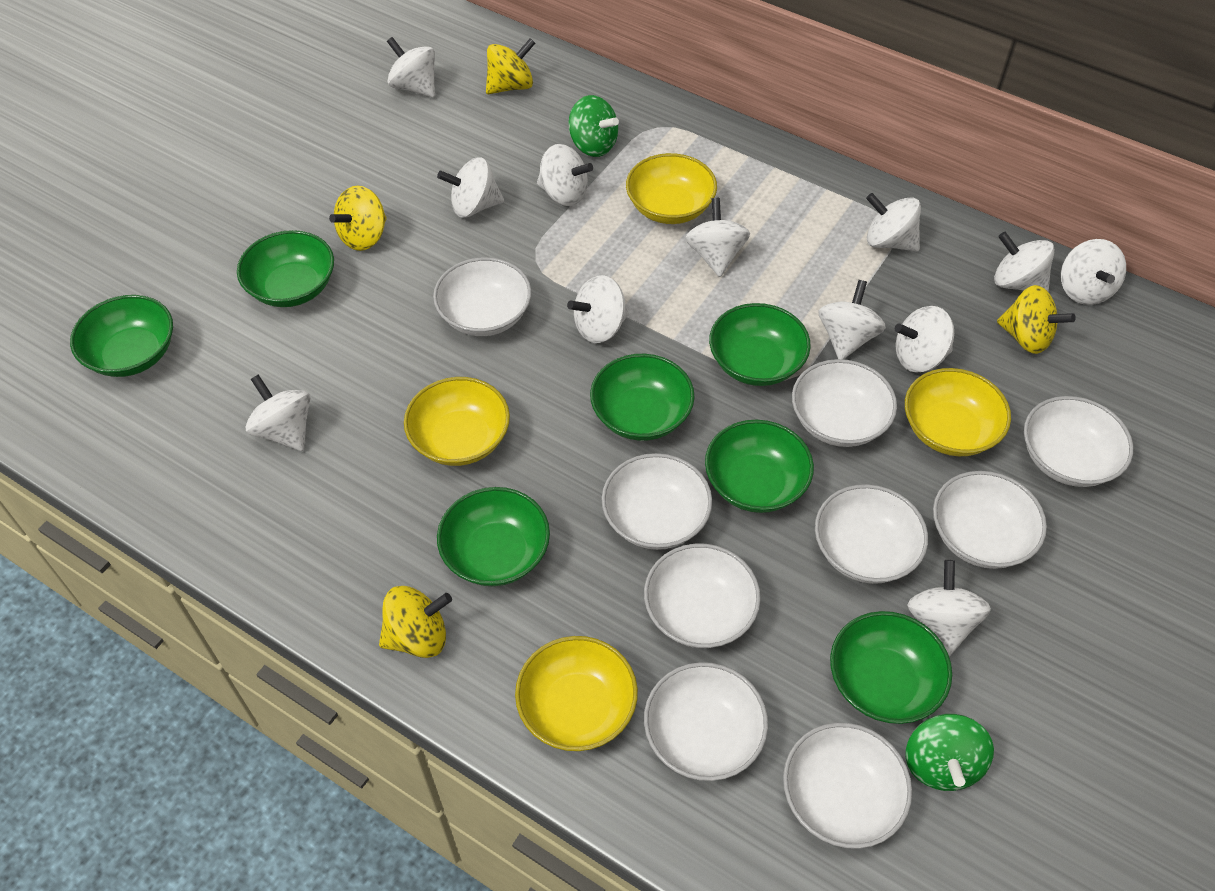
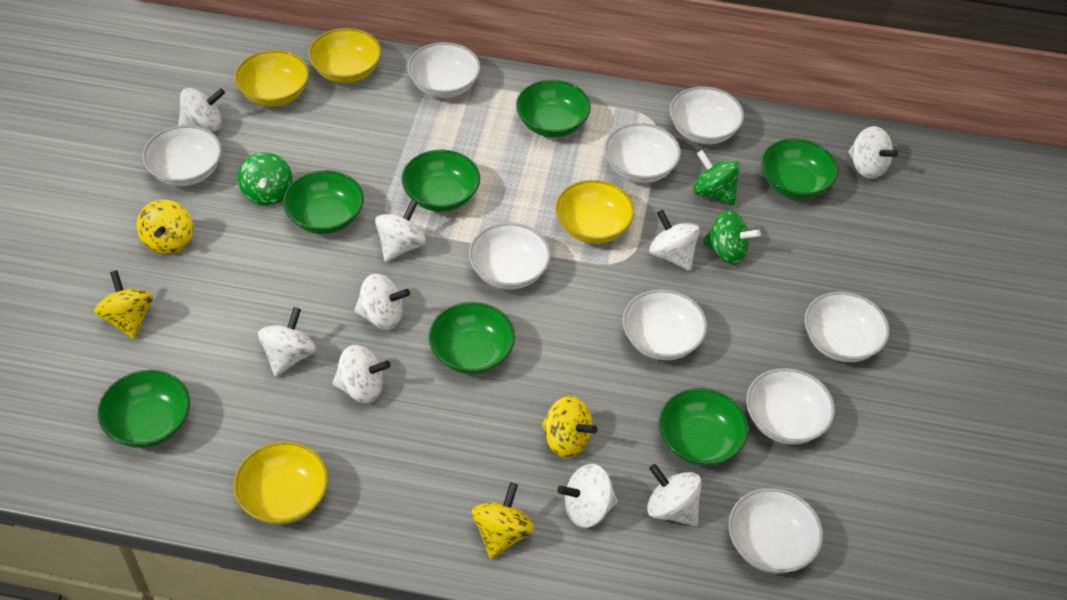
green spinning top: 2 -> 3
white spinning top: 12 -> 9

